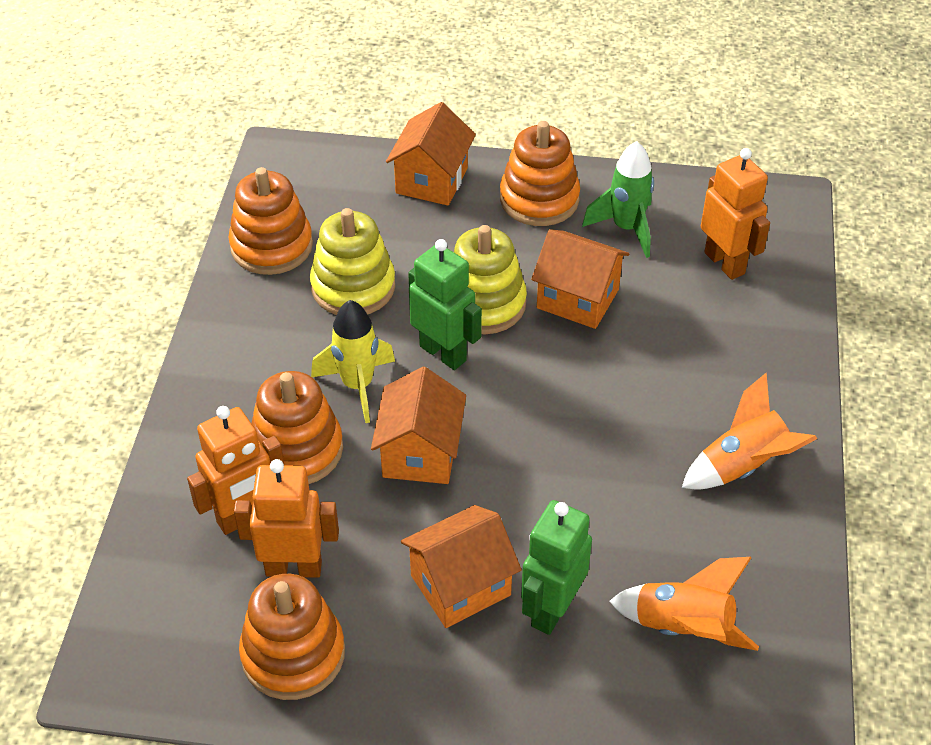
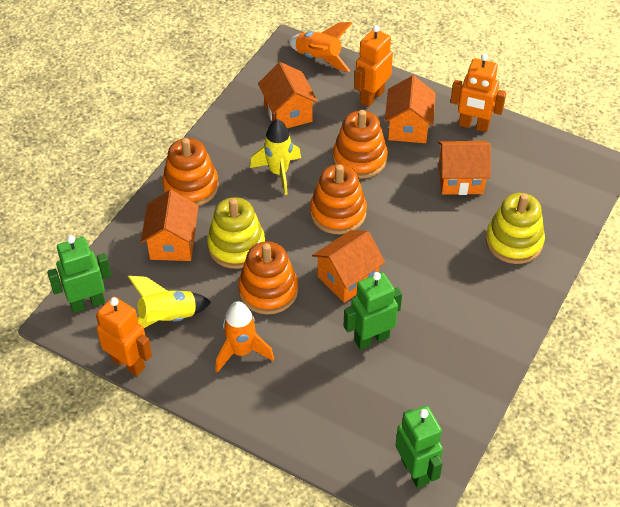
green robot: 2 -> 3
green rocket: 1 -> 0
orange house: 4 -> 5
yellow rocket: 1 -> 2

